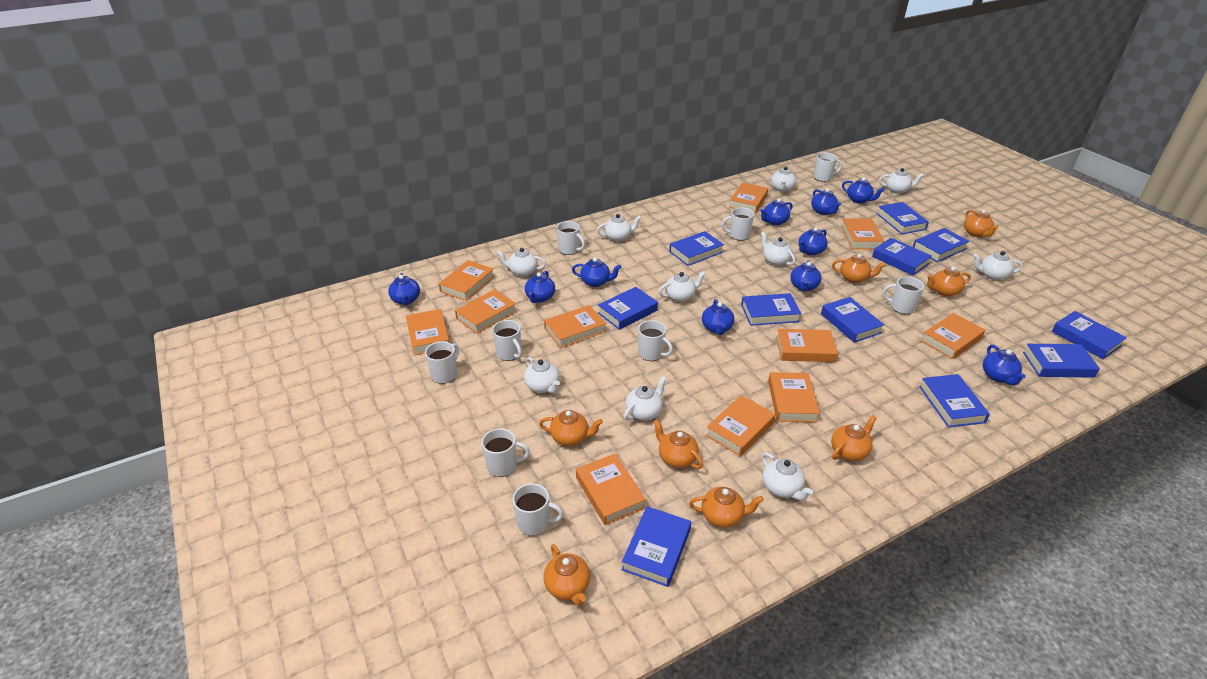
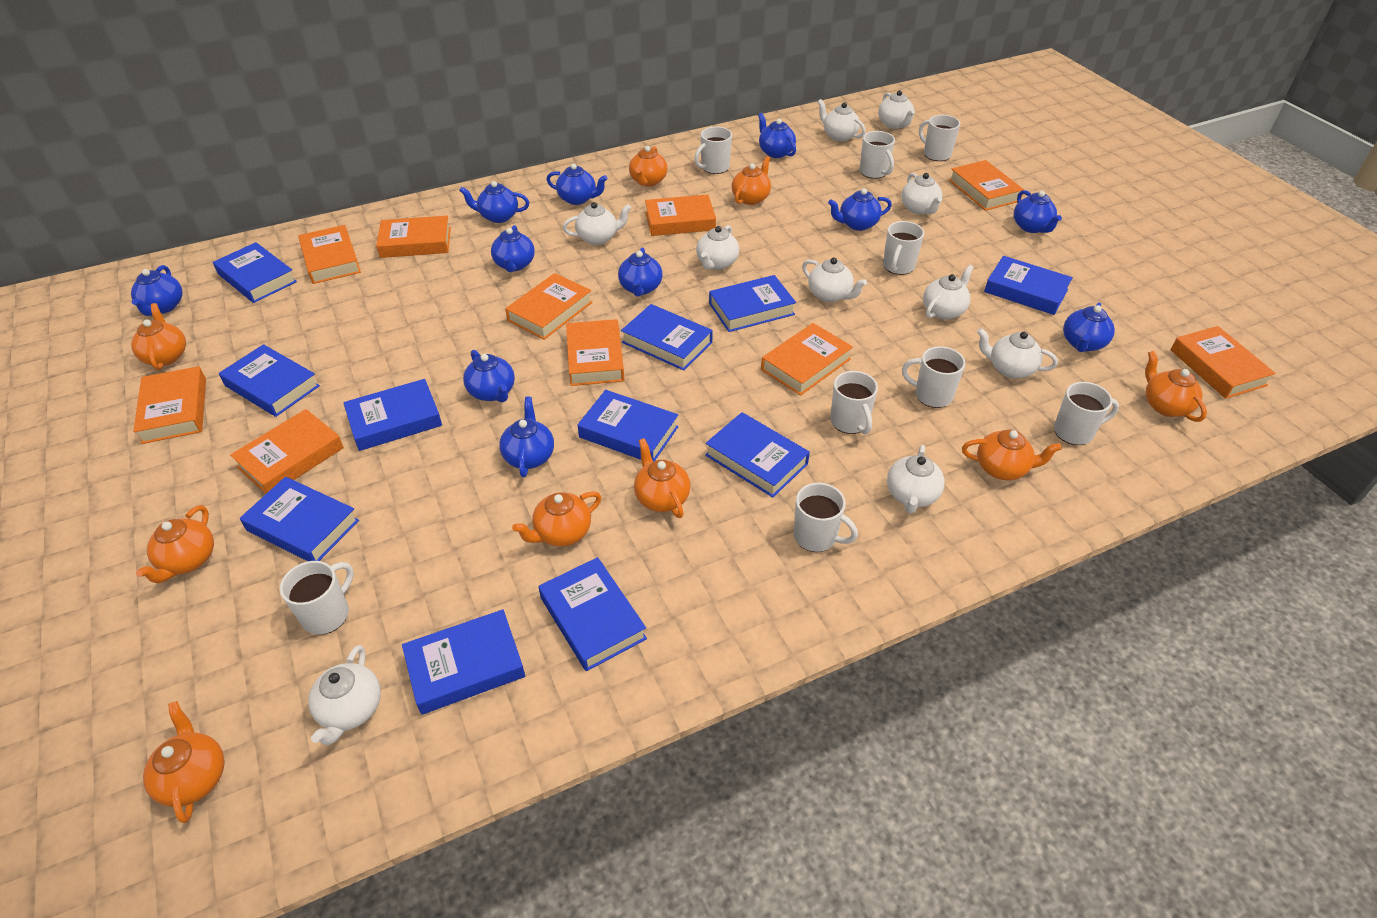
blue teapot: 10 -> 11
orange book: 11 -> 10
orange teapot: 8 -> 9

